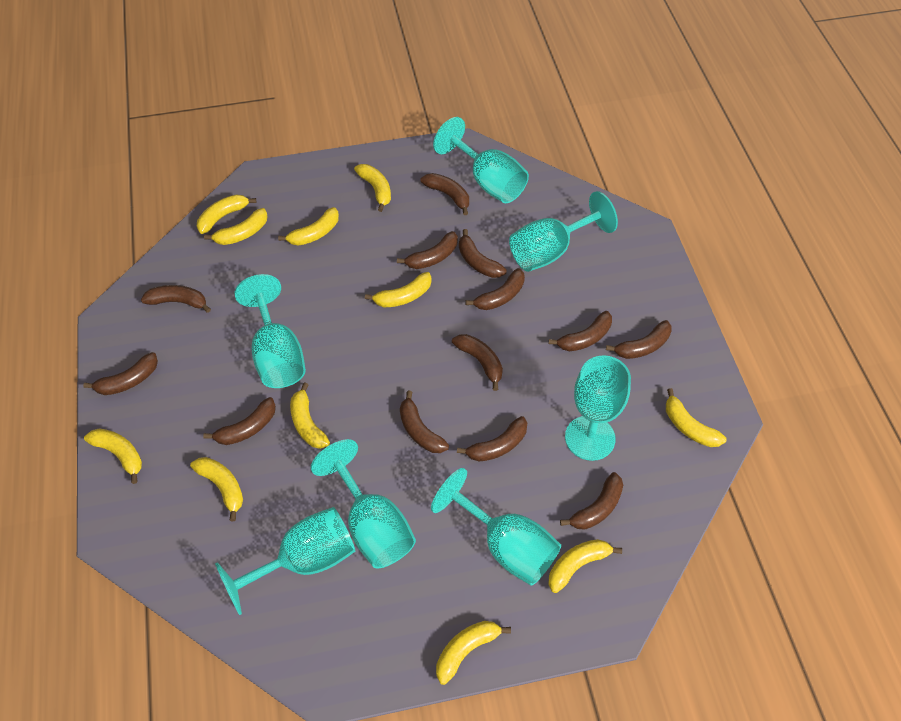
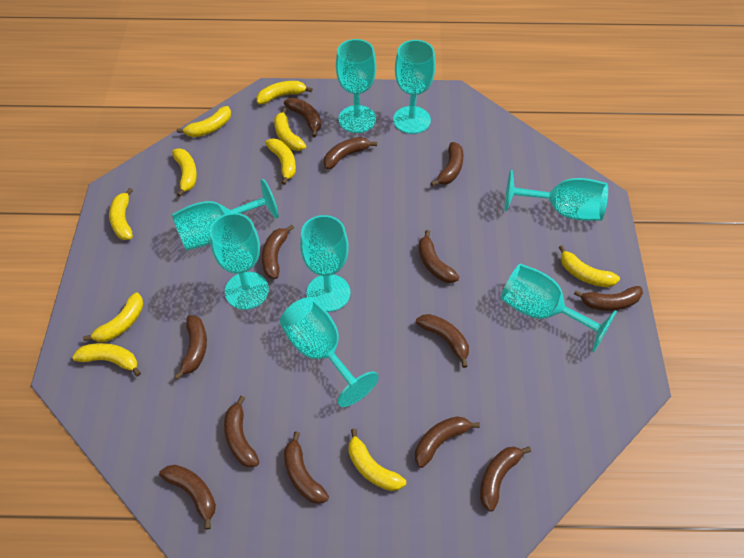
turquoise goblet: 7 -> 8
yellow banana: 11 -> 10

